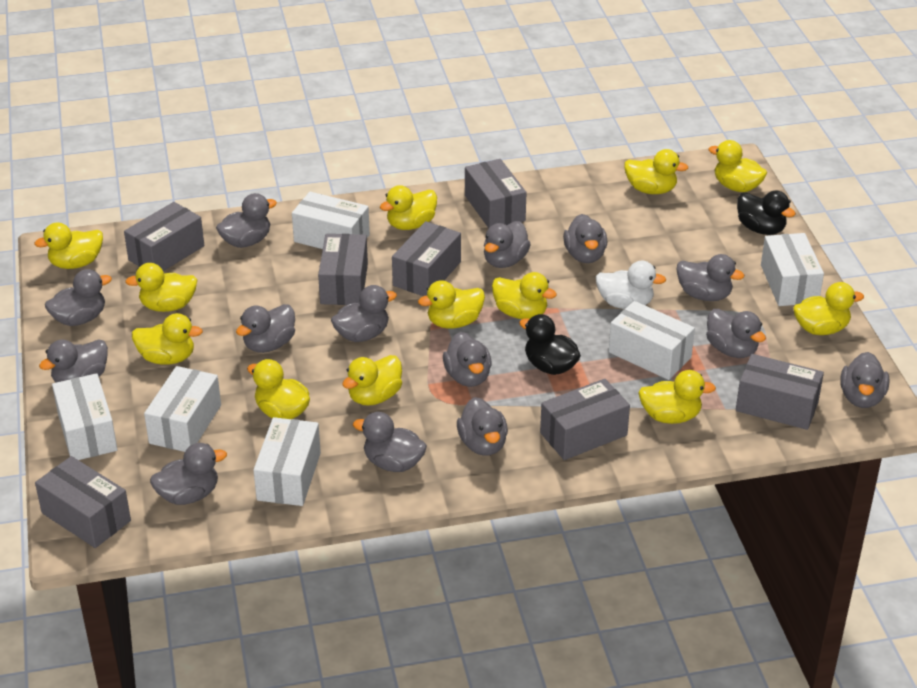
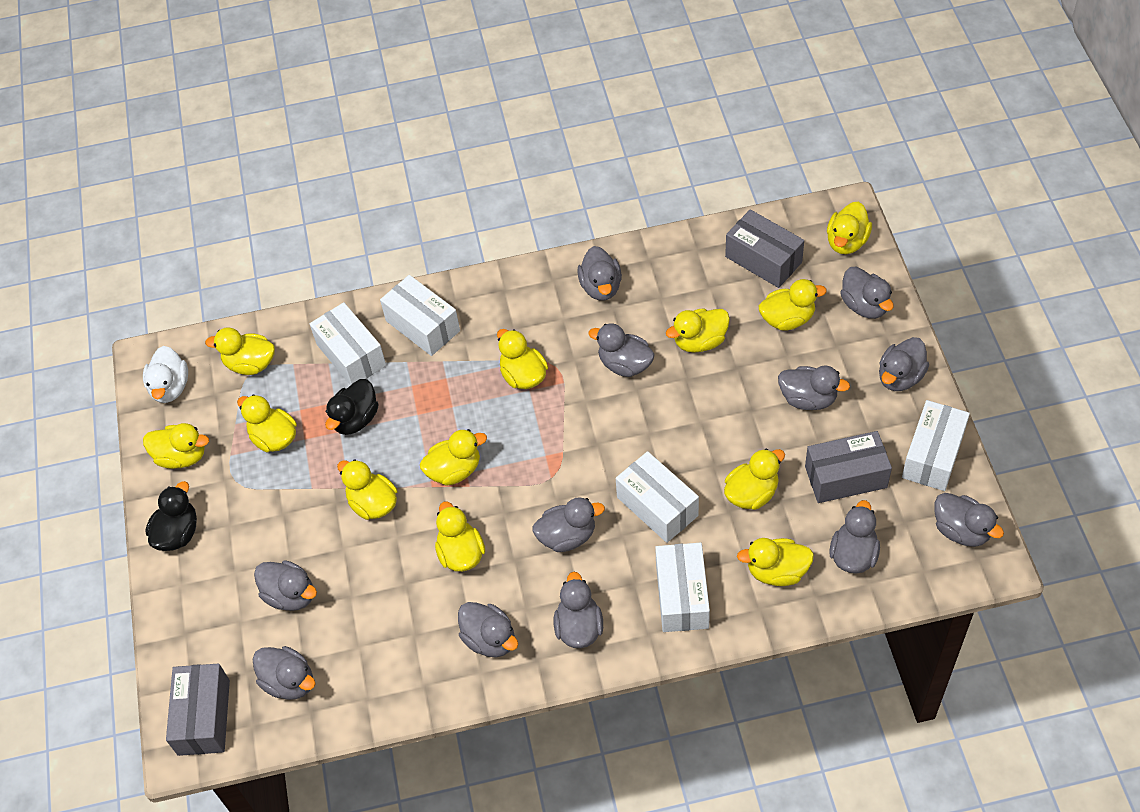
grey box: 7 -> 3
grey duck: 14 -> 12
white box: 6 -> 5

